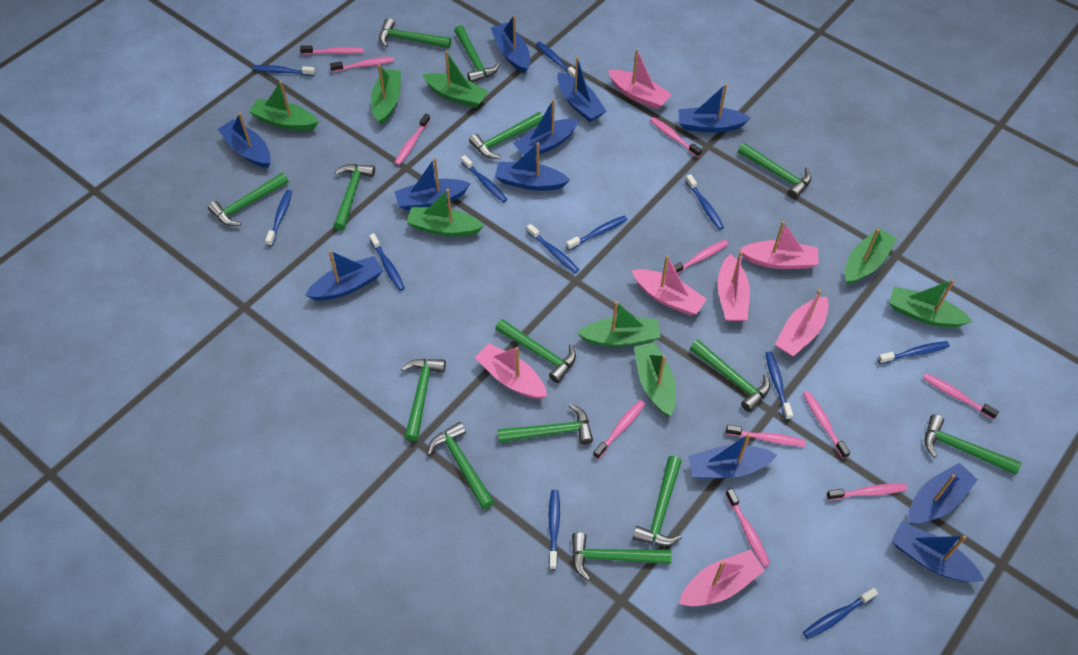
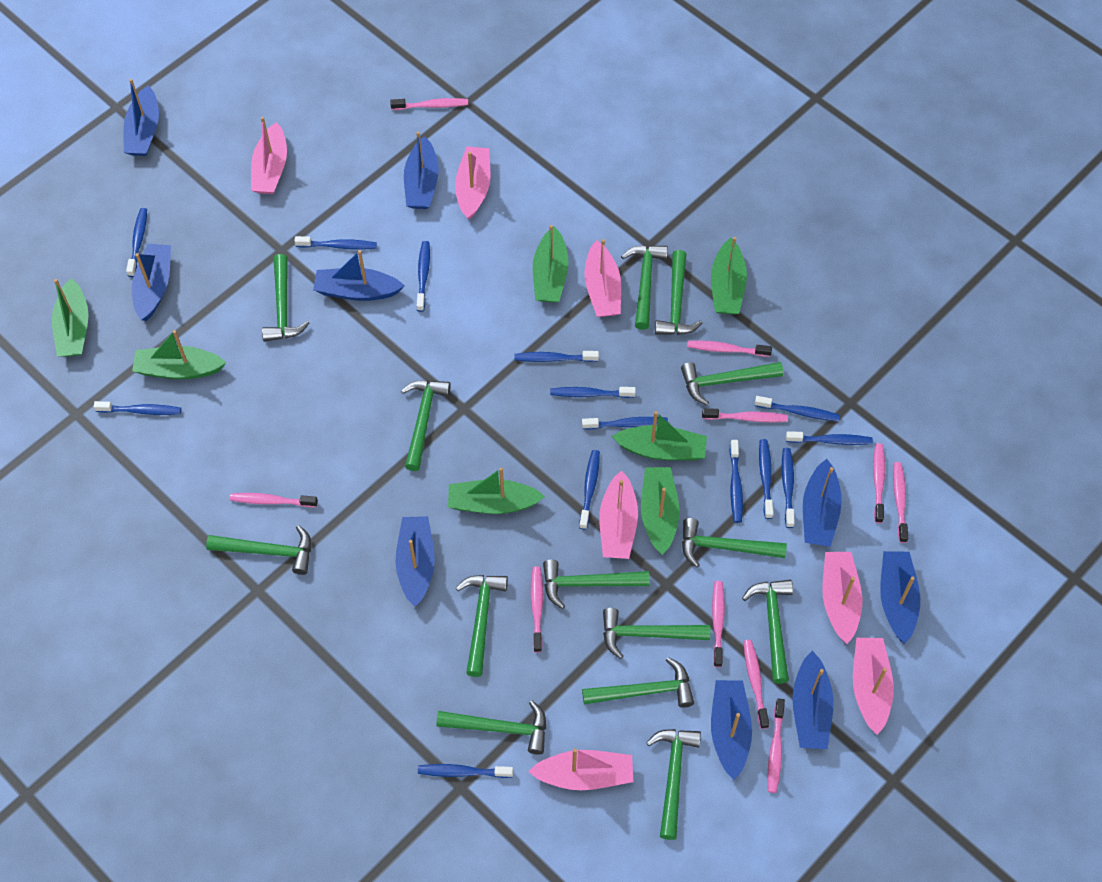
blue boat: 11 -> 9
blue toothbrush: 12 -> 14
green boat: 8 -> 7
pink toothbrush: 11 -> 10

